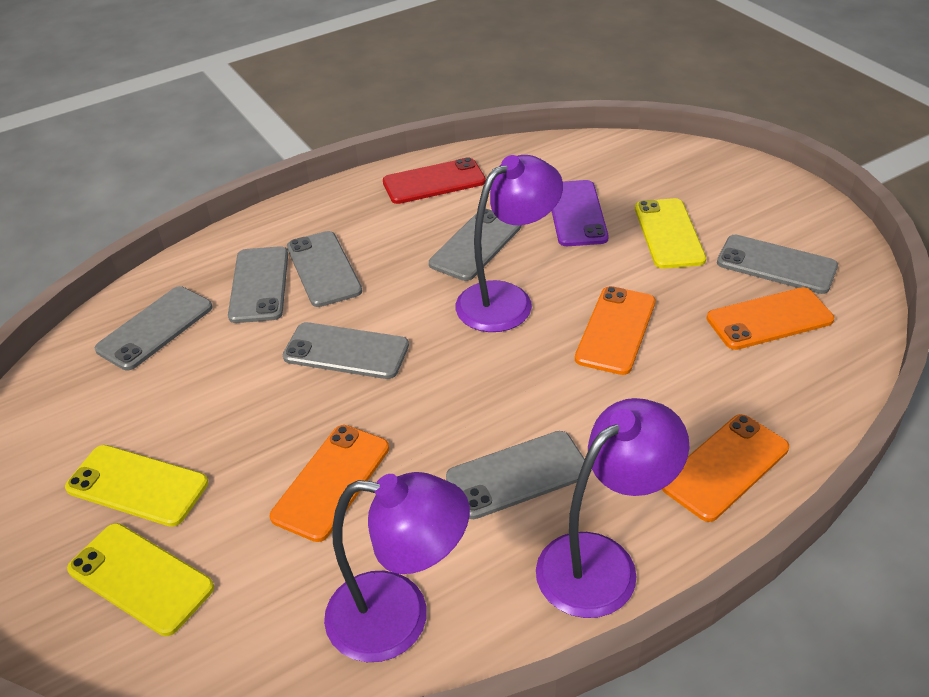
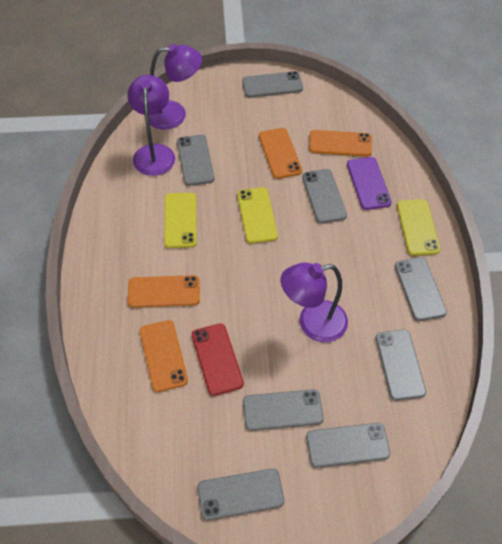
grey phone: 7 -> 8

